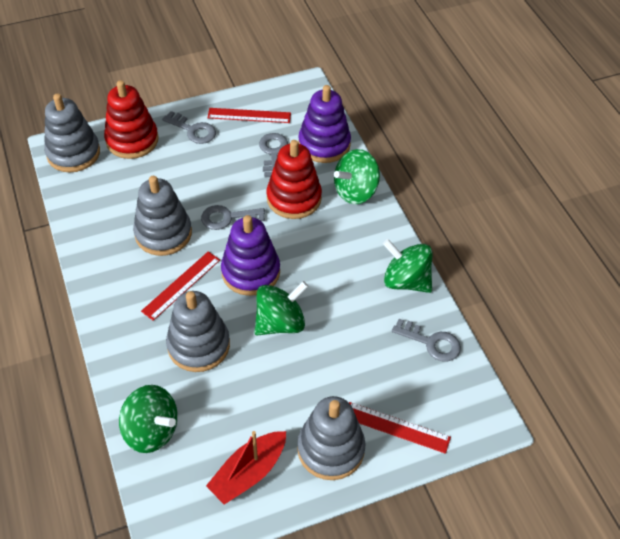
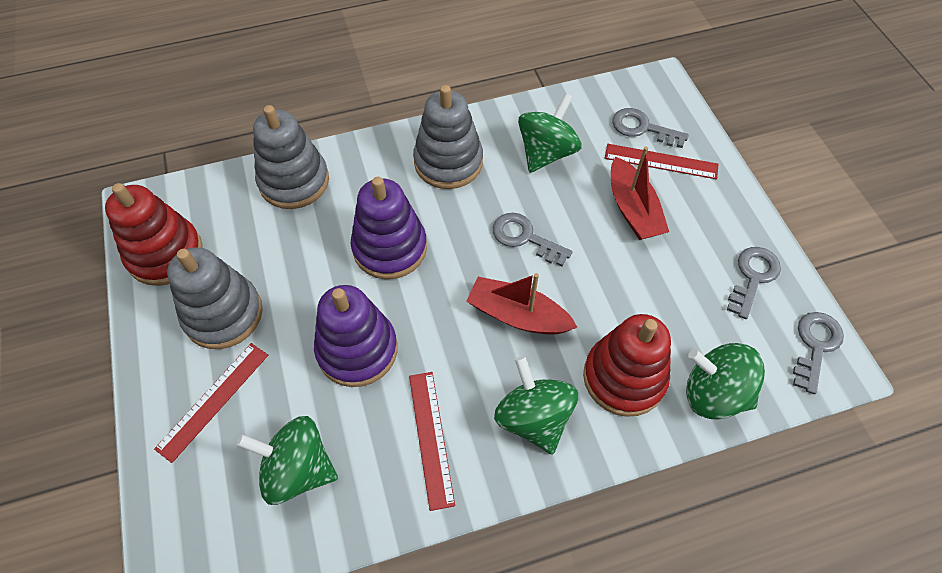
grey stacking toy: 4 -> 3
red boat: 1 -> 2

